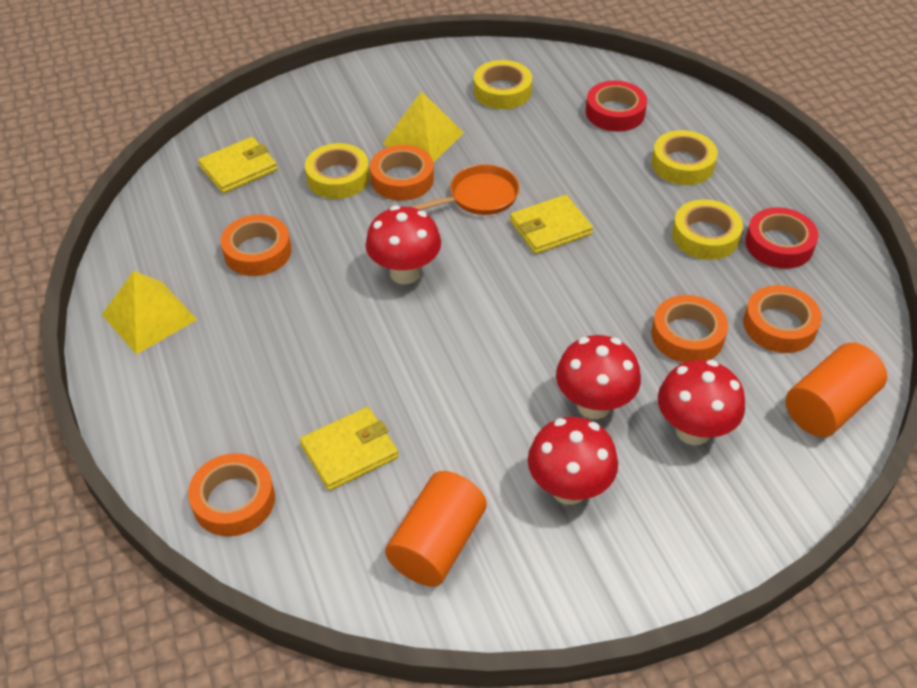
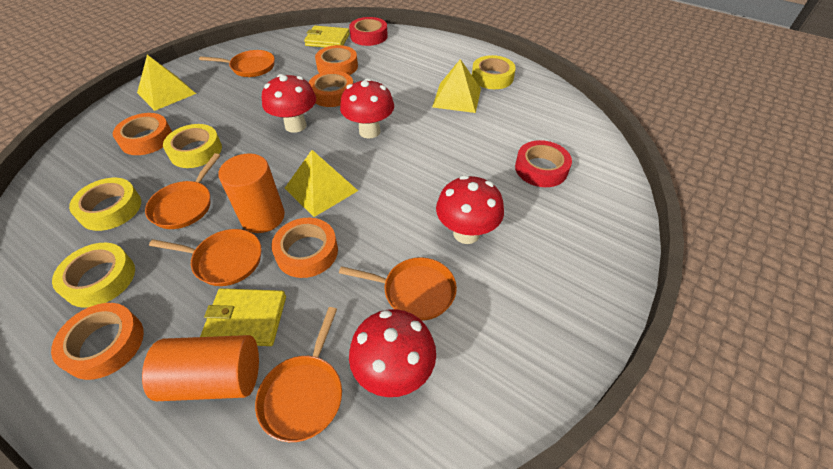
orange pan: 1 -> 5
yellow pyramid: 2 -> 3
yellow wallet: 3 -> 2

